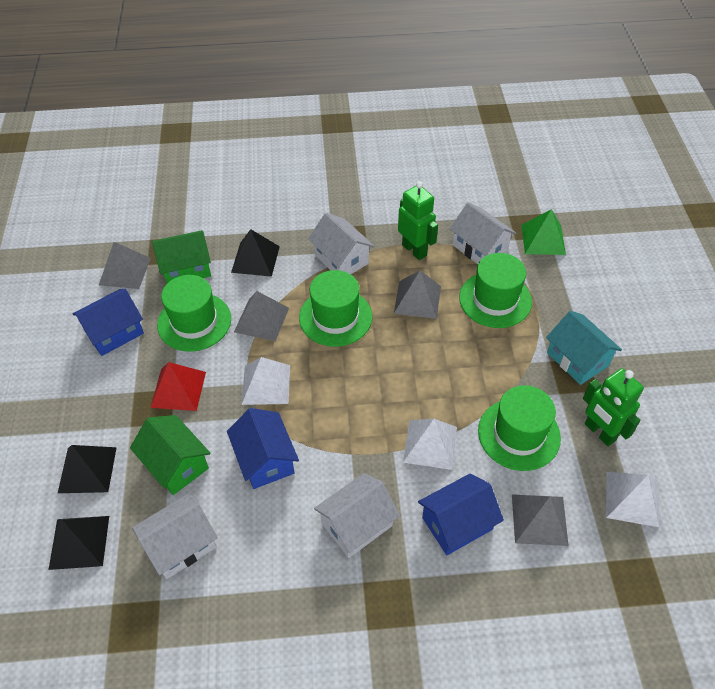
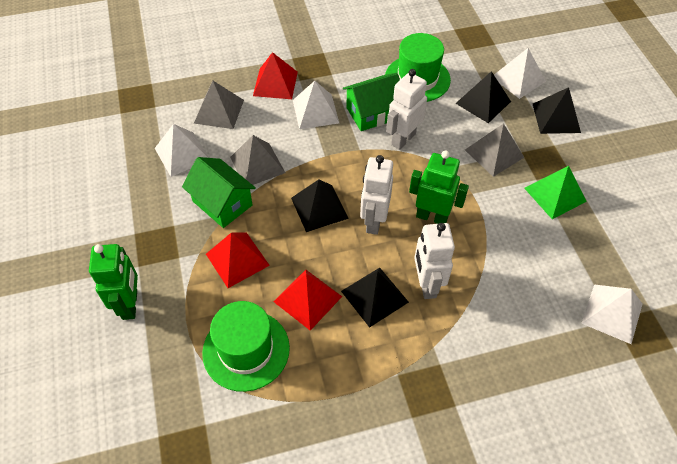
black pyramid: 3 -> 4
blue house: 3 -> 0
green hat: 4 -> 2
grey pyramid: 4 -> 3
red pyramid: 1 -> 3
turquoise house: 1 -> 0
white house: 4 -> 0
white pyramid: 3 -> 4
white robot: 0 -> 3

